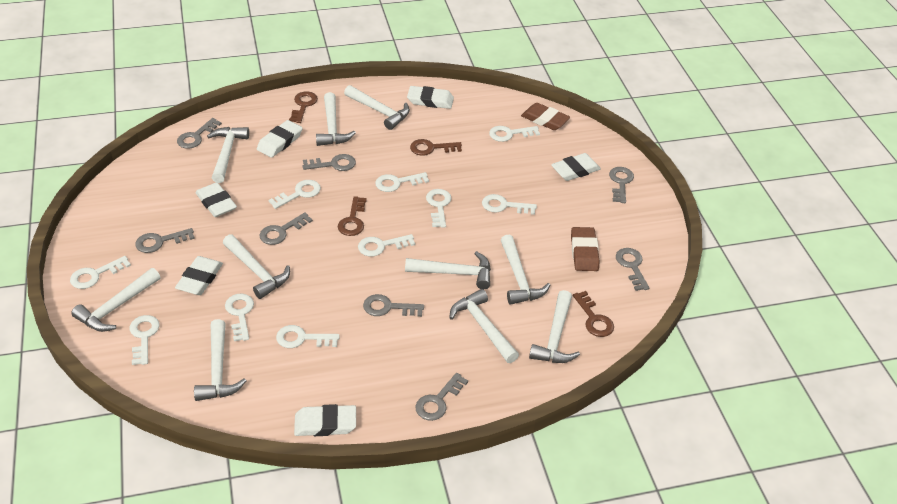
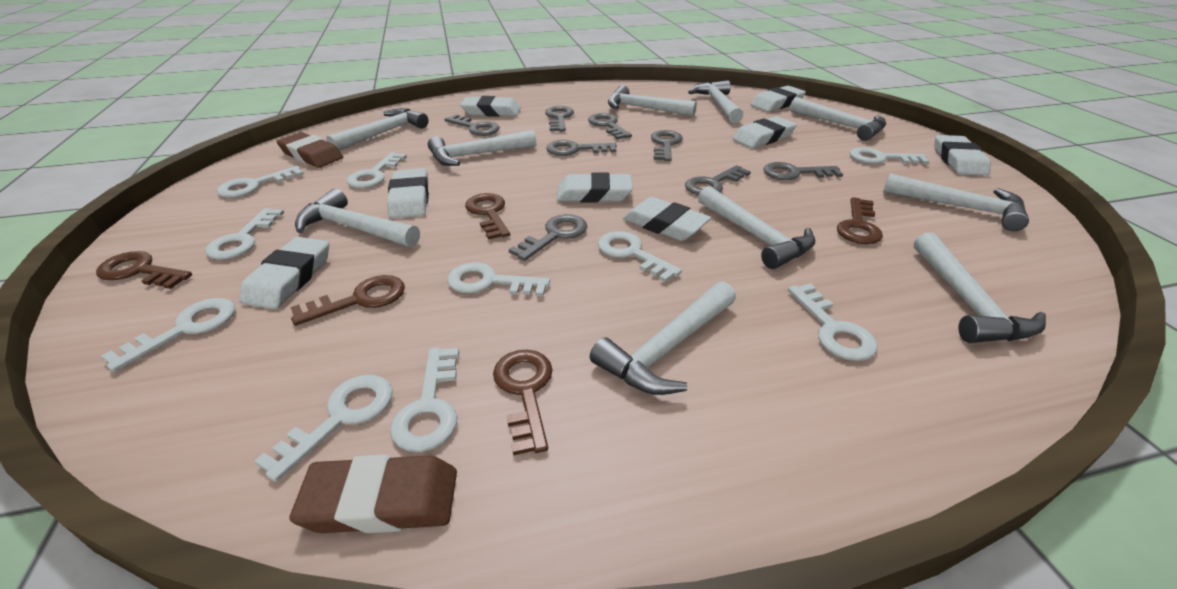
brown key: 4 -> 5
white eraser: 6 -> 8

